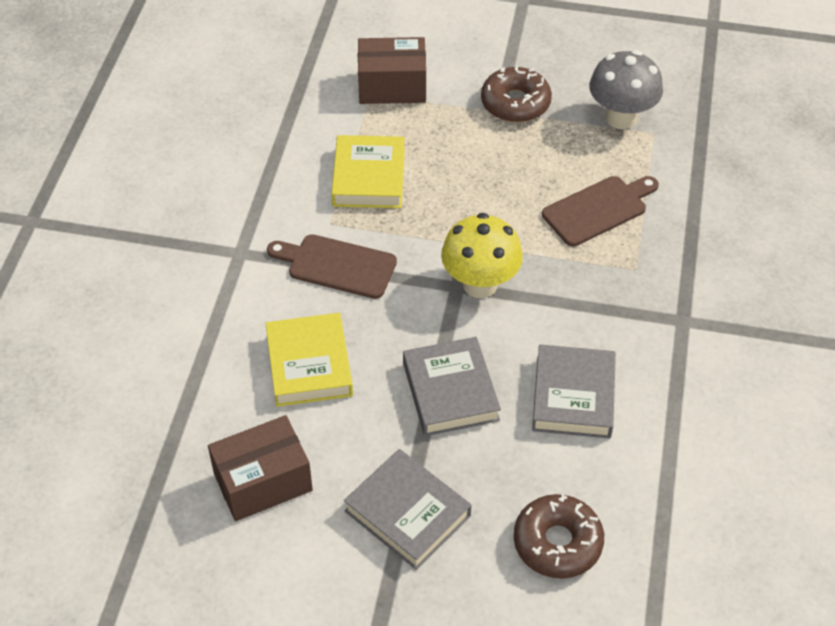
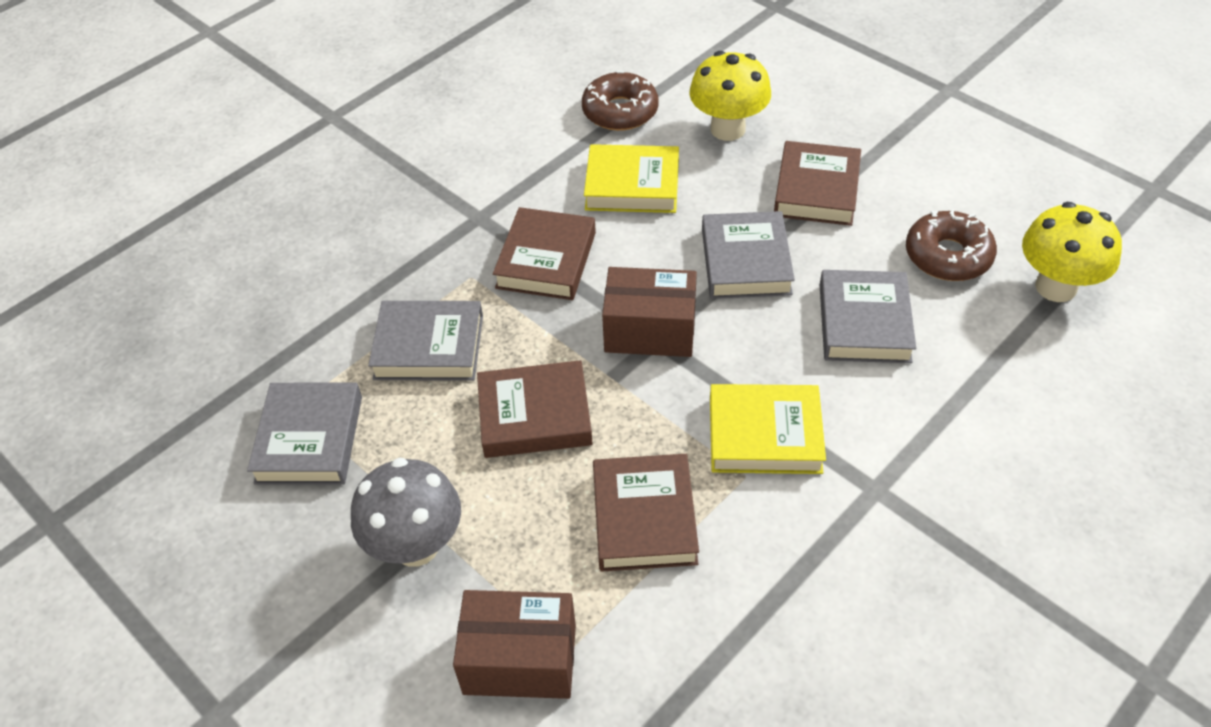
brown book: 0 -> 4
brown cutting board: 2 -> 0
grey book: 3 -> 4
yellow mushroom: 1 -> 2

